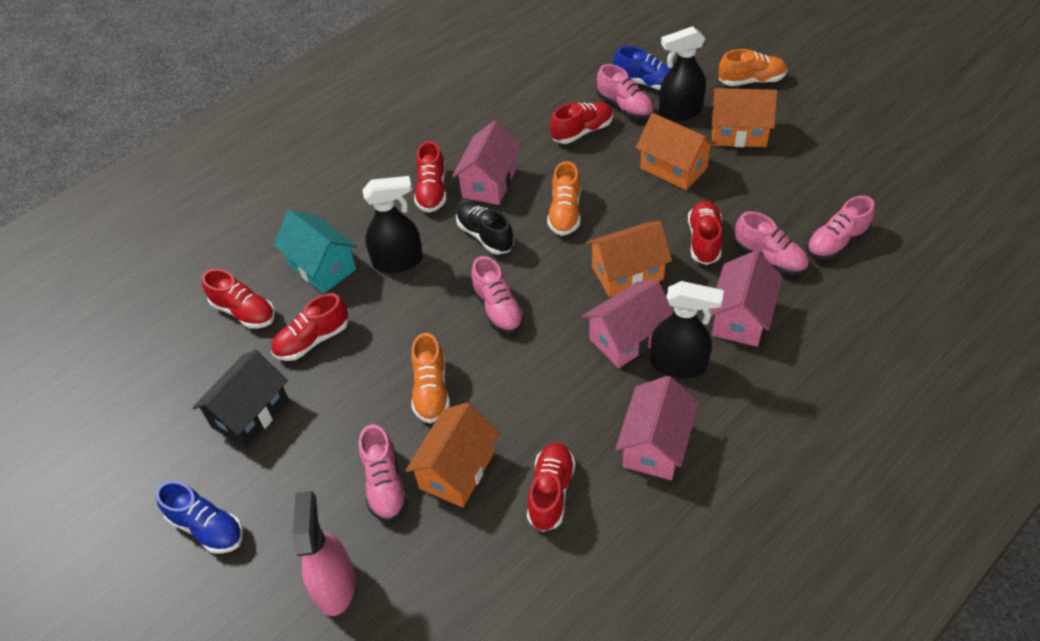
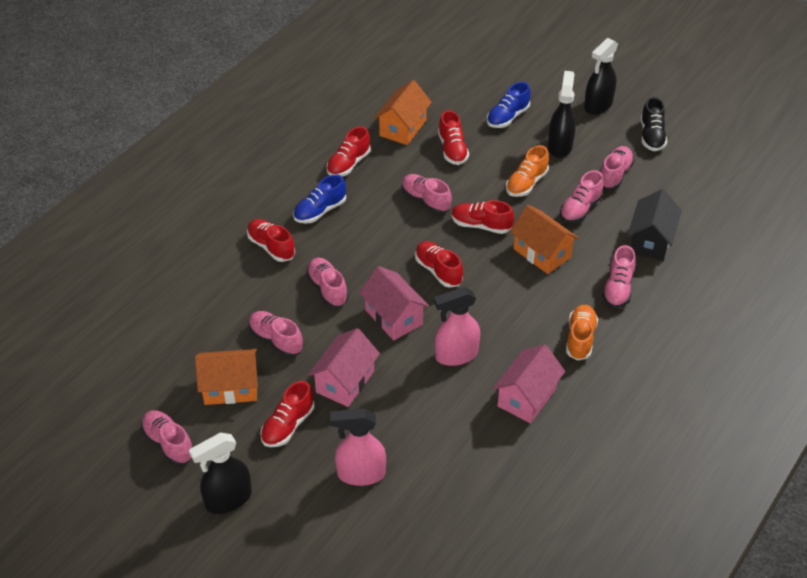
orange house: 4 -> 3
orange shoe: 3 -> 2
pink house: 4 -> 3
pink shoe: 5 -> 7
pink spray bottle: 1 -> 2
turquoise house: 1 -> 0

